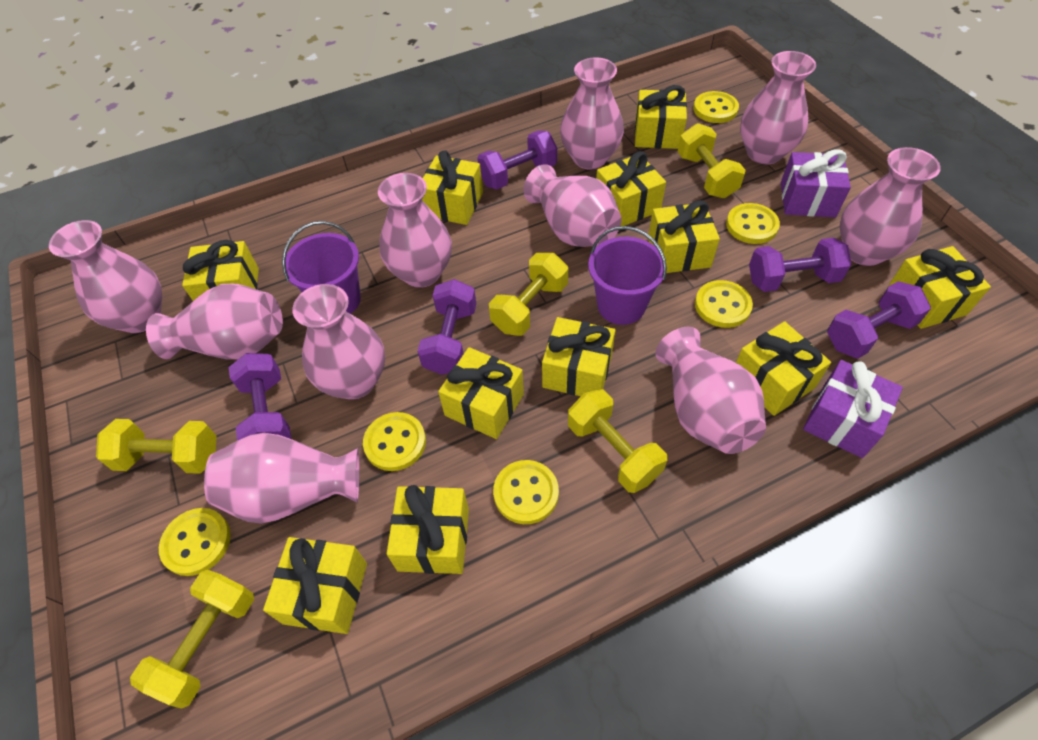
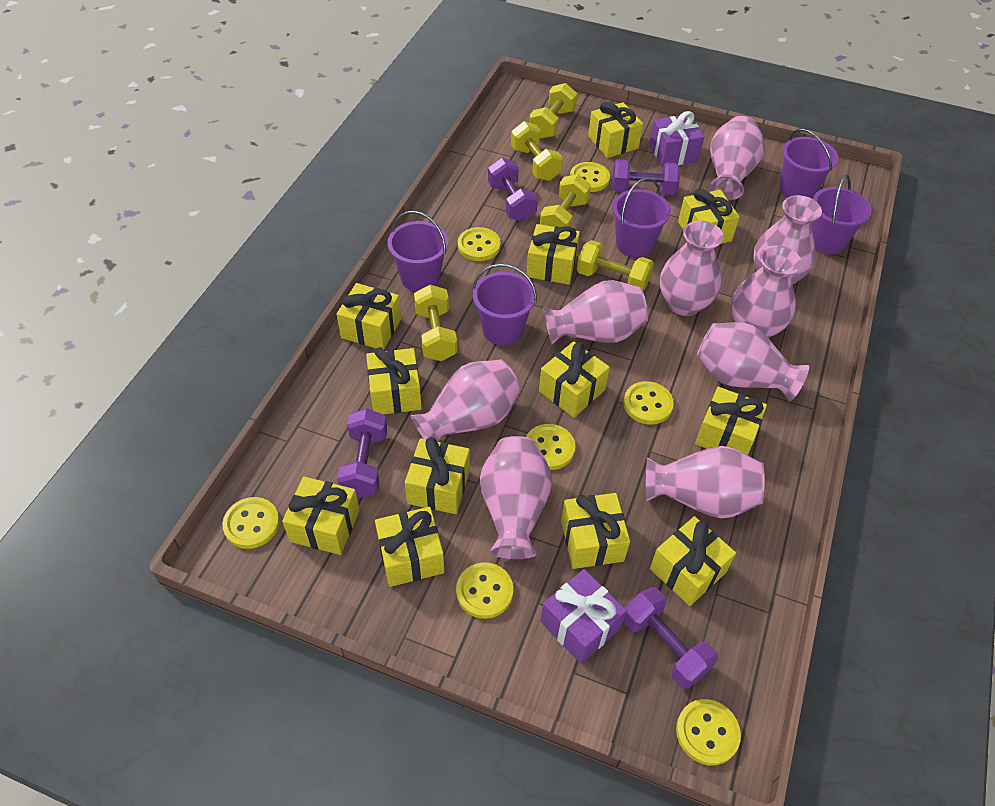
pink vase: 10 -> 9
purple bucket: 2 -> 5
purple dumbbell: 5 -> 4
yellow button: 6 -> 7
yellow gift: 11 -> 12

